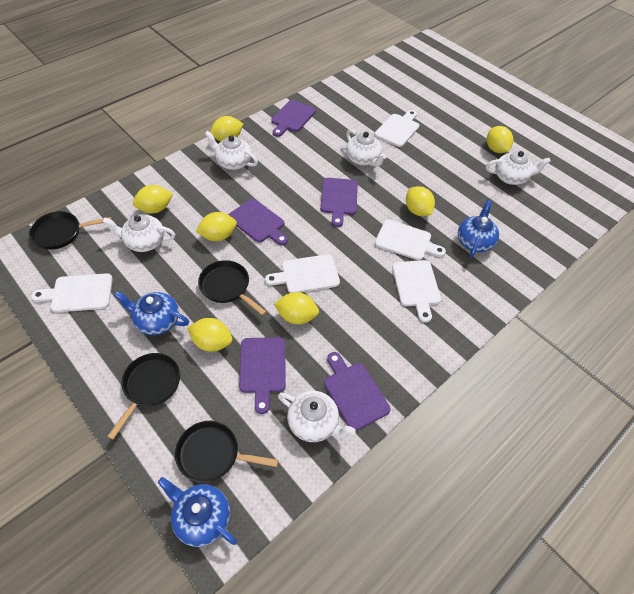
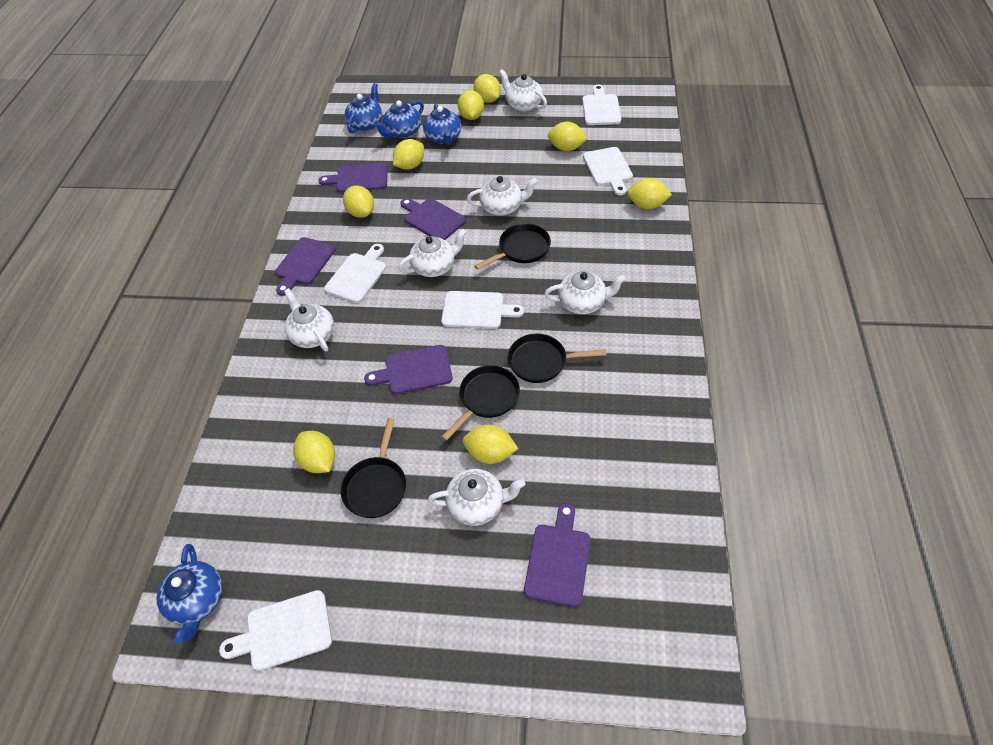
blue teapot: 3 -> 4
white teapot: 5 -> 6
yellow lemon: 7 -> 8

